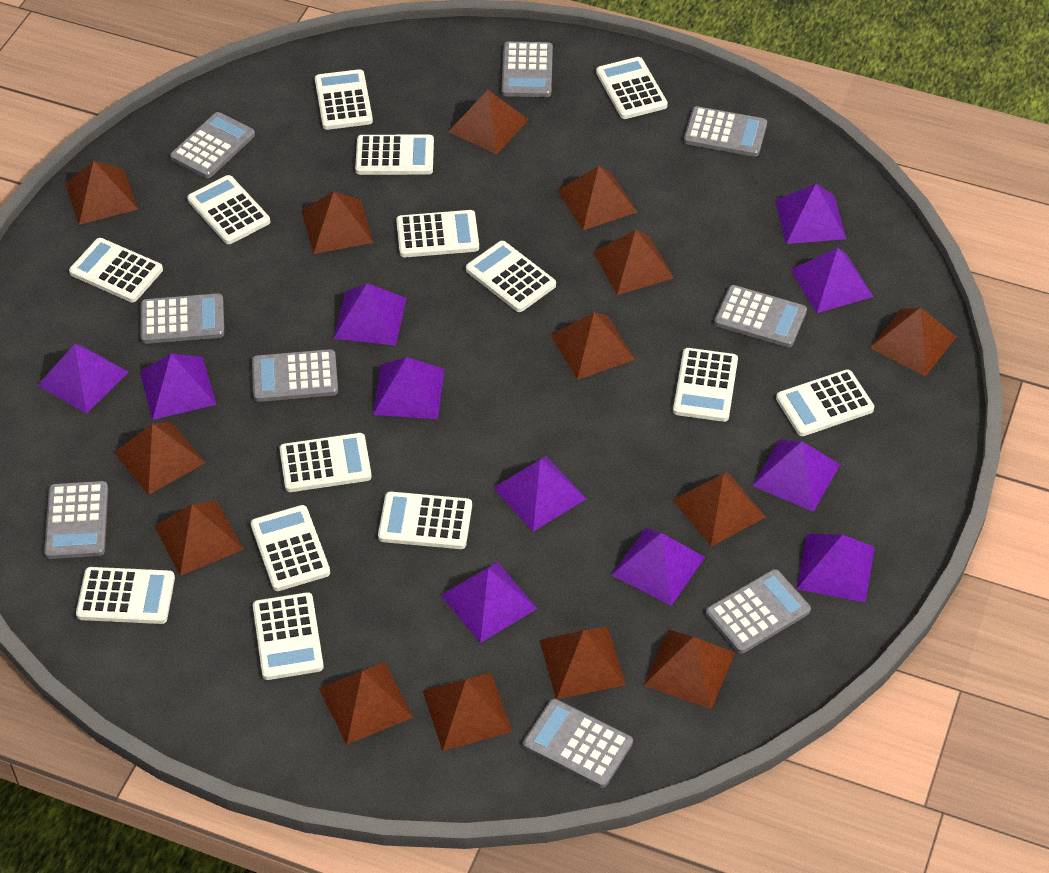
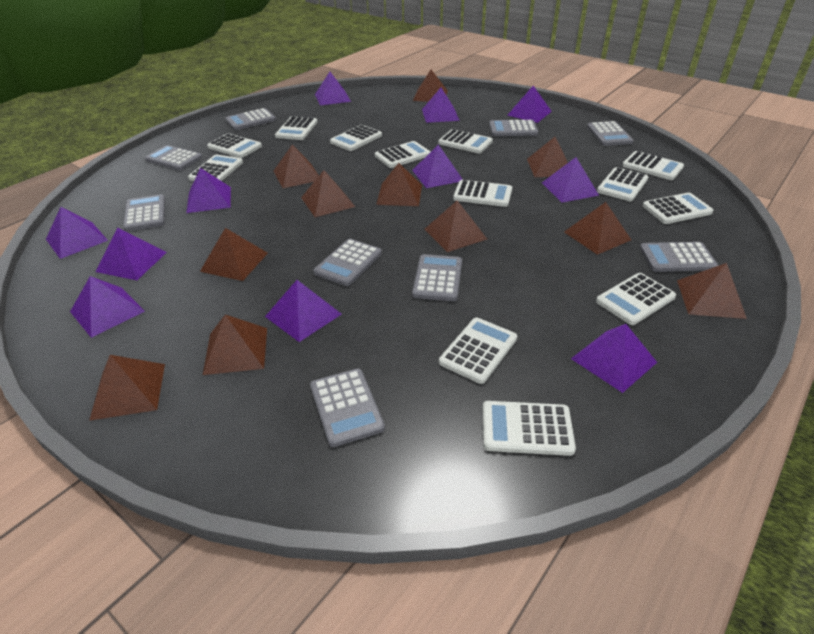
brown pyramid: 14 -> 11
white calculator: 14 -> 13

